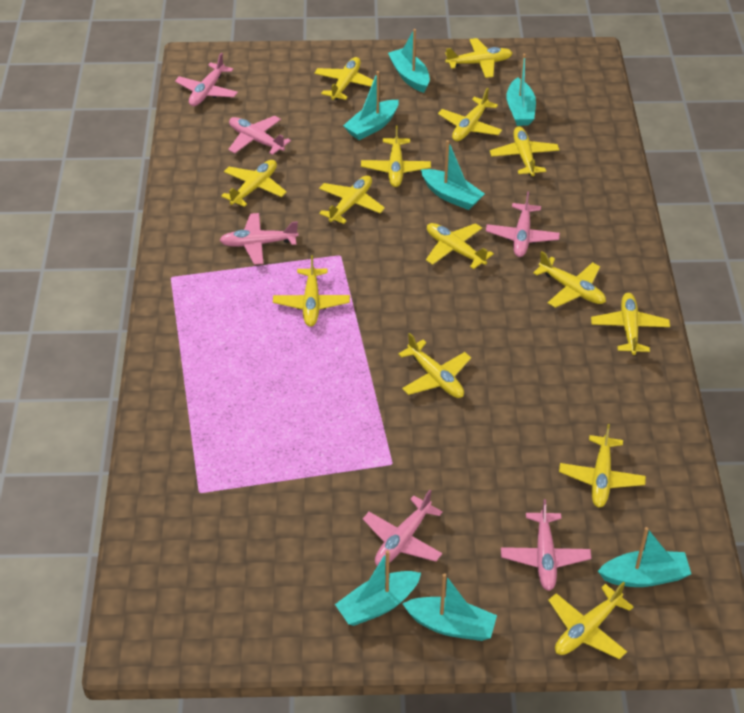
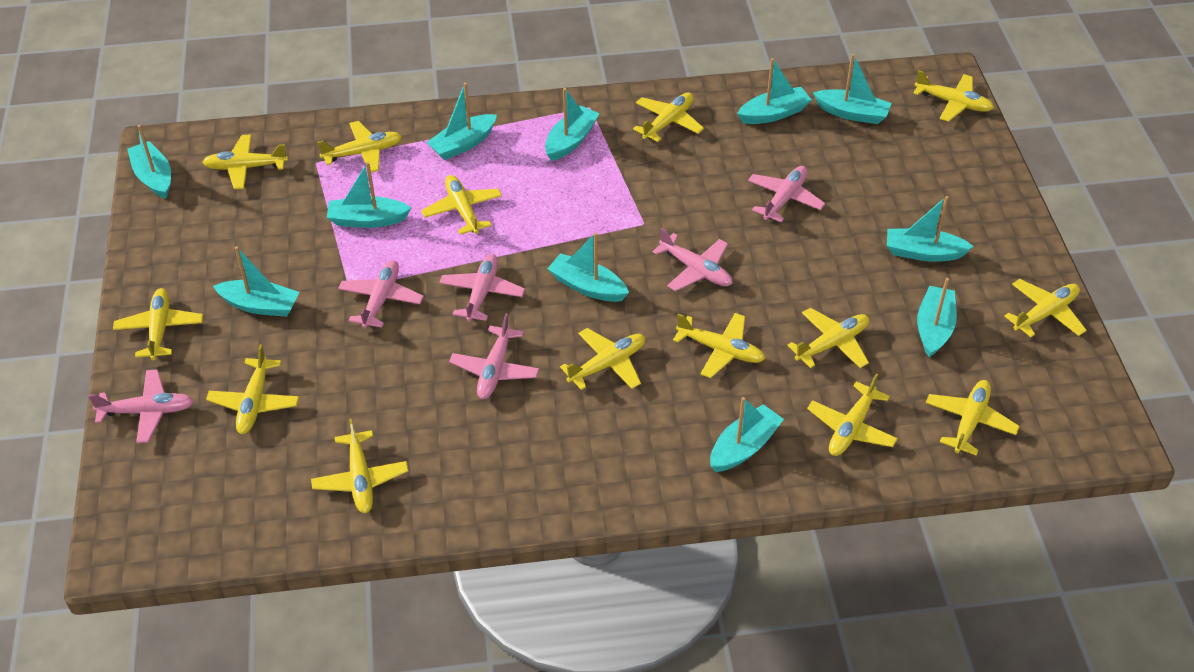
turquoise boat: 7 -> 11

